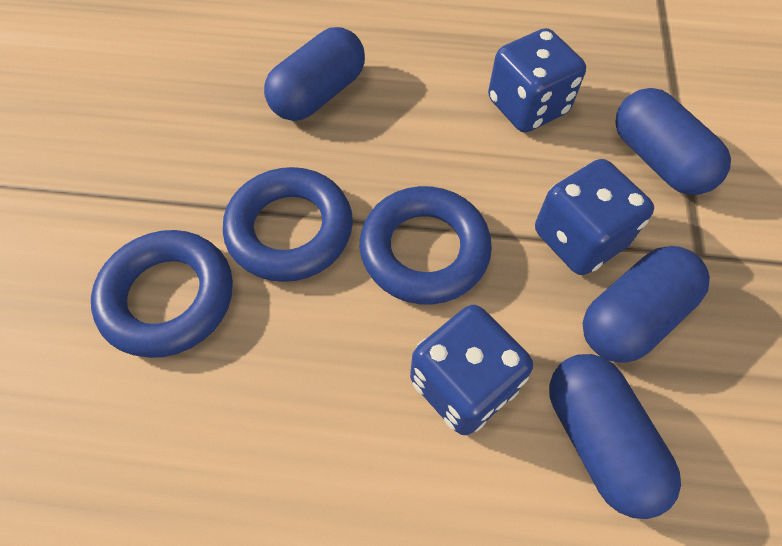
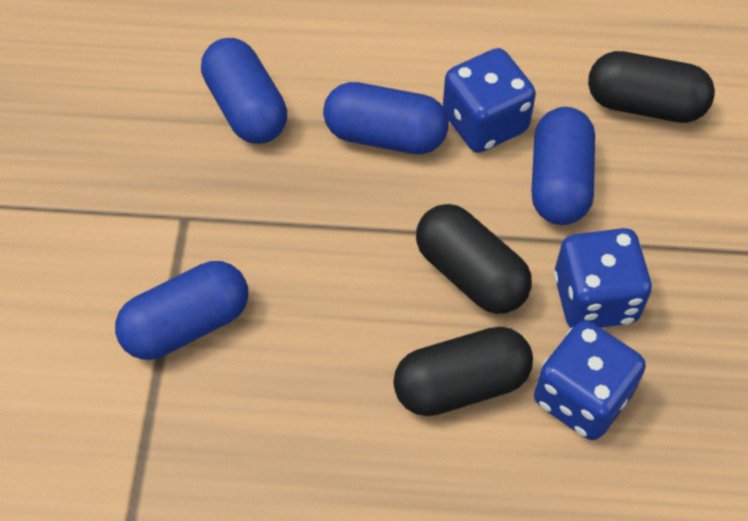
black capsule: 0 -> 3
blue ring: 3 -> 0

